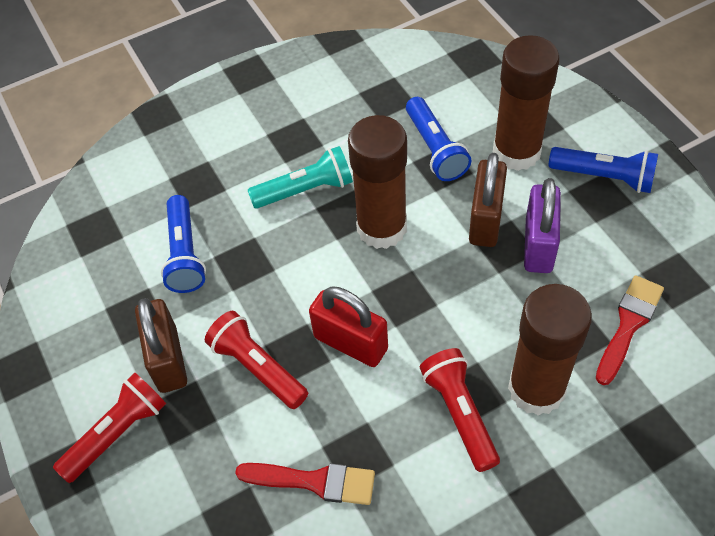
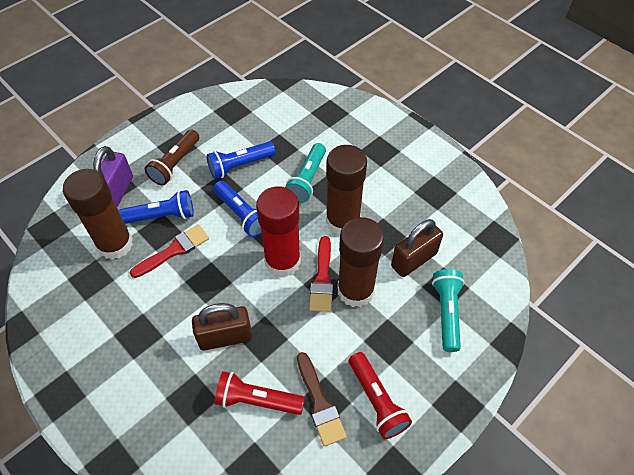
brown brush: 0 -> 1
brown flashlight: 0 -> 1
red flashlight: 3 -> 2
red glue stick: 0 -> 1
red padlock: 1 -> 0
turquoise flashlight: 1 -> 2

